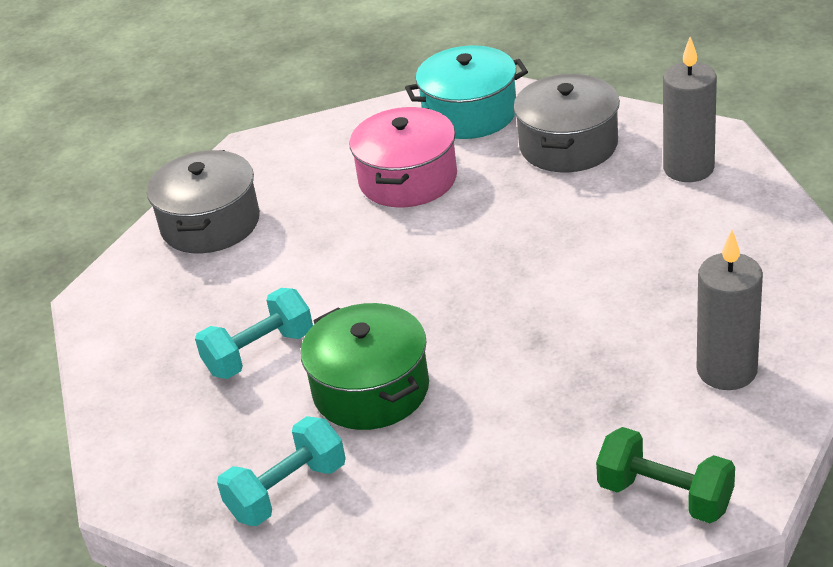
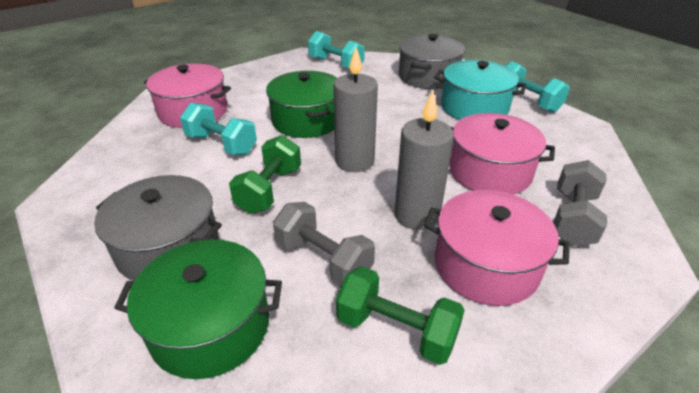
green dumbbell: 1 -> 2
green pot: 1 -> 2
grey dumbbell: 0 -> 2
pink pot: 1 -> 3
turquoise dumbbell: 2 -> 3

